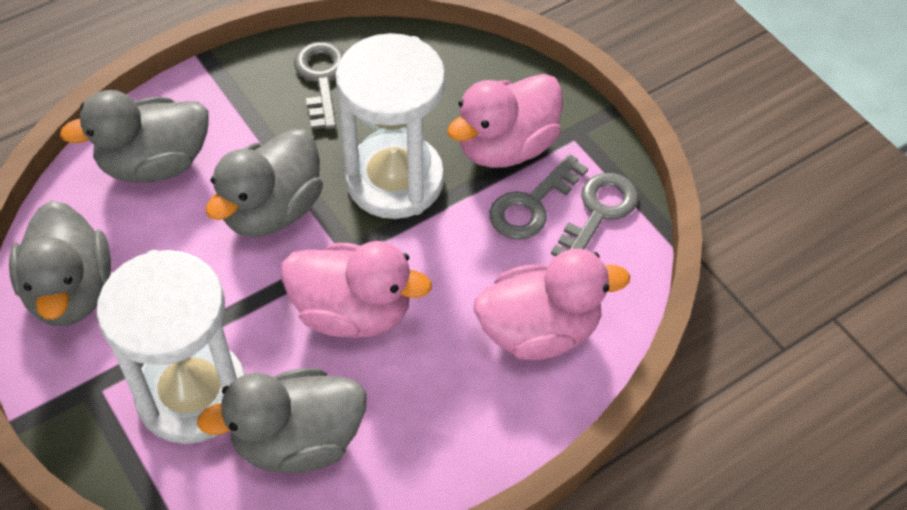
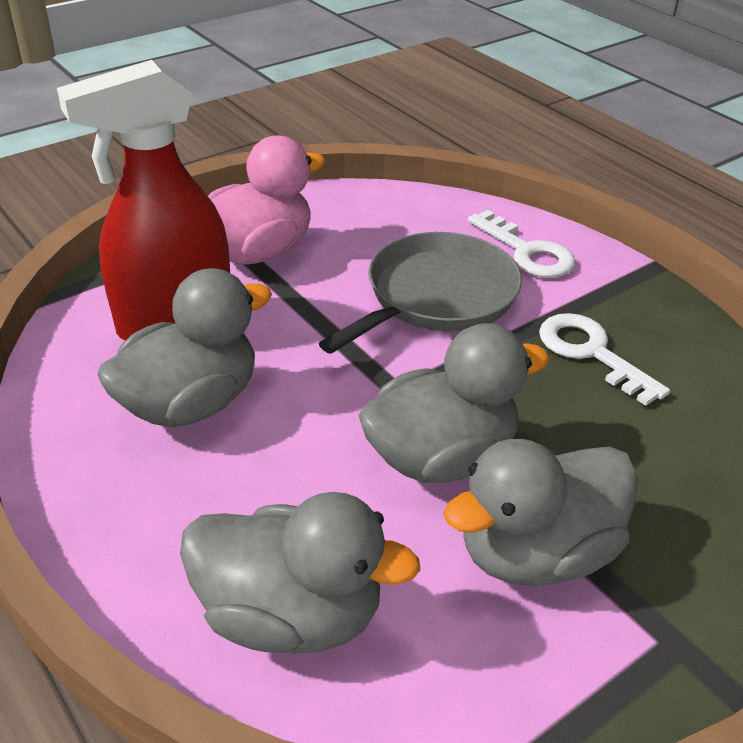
grey key: 3 -> 0
grey pan: 0 -> 1
pink duck: 3 -> 1
red spray bottle: 0 -> 1
white hourglass: 2 -> 0
white key: 0 -> 2

